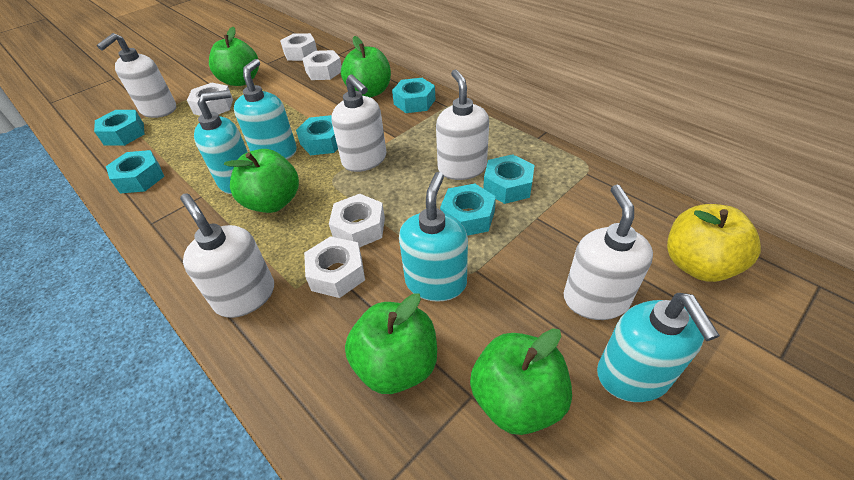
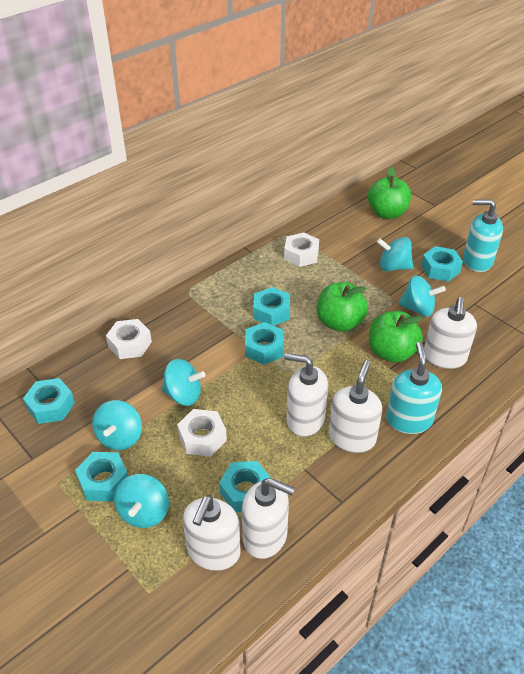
green apple: 5 -> 3
turquoise soap dispenser: 4 -> 2
turquoise spinning top: 0 -> 5
white nut: 5 -> 3
yellow apple: 1 -> 0

